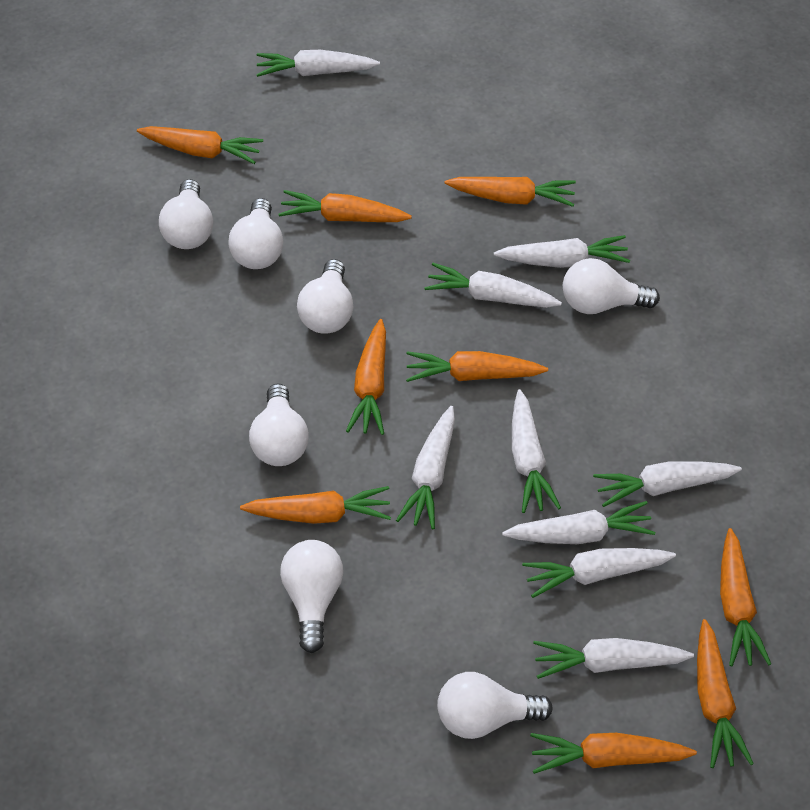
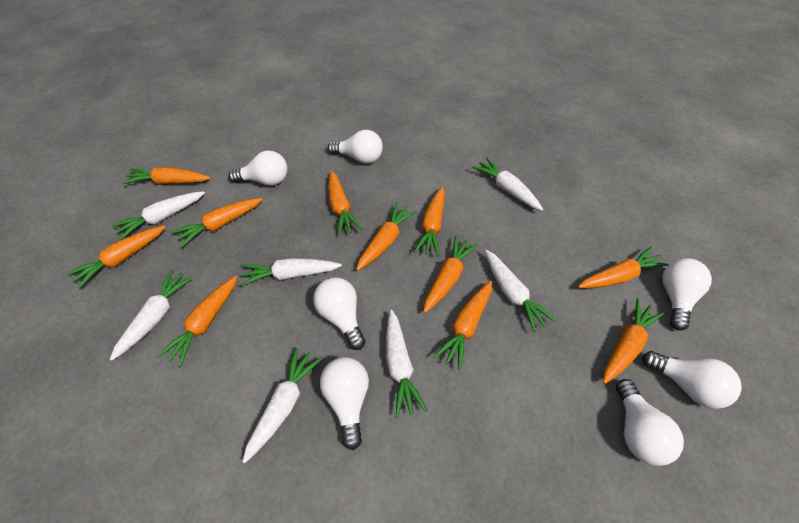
orange carrot: 9 -> 11
white carrot: 9 -> 7

